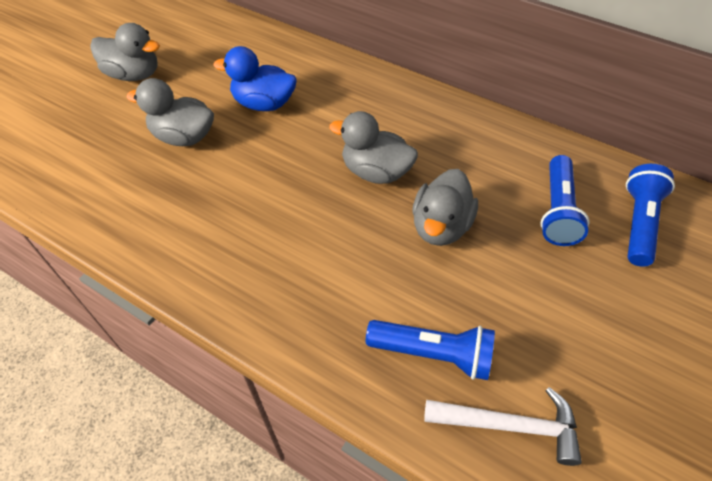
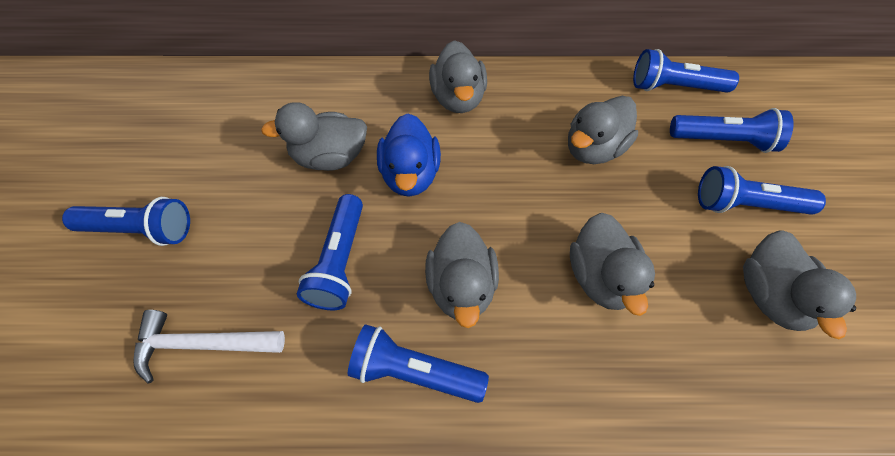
blue flashlight: 3 -> 6
grey duck: 4 -> 6

